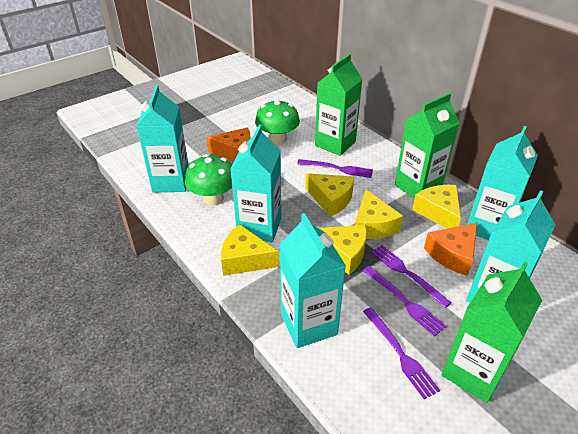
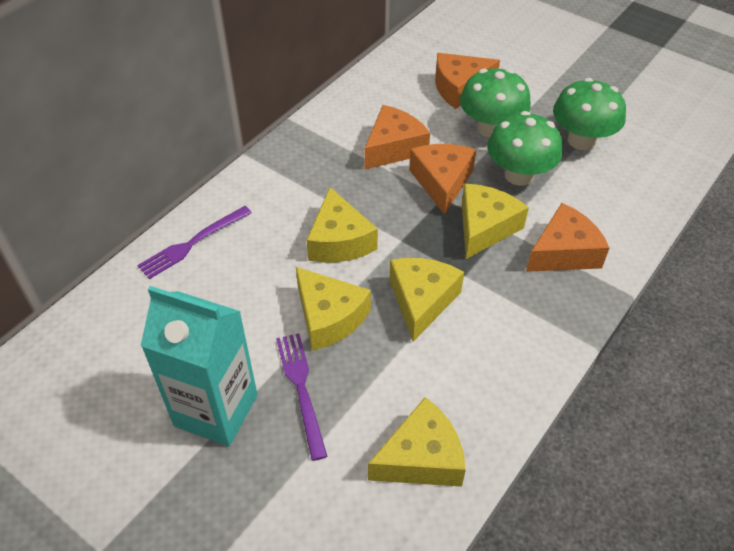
green carton: 3 -> 0
green mushroom: 2 -> 3
orange cheese: 2 -> 4
purple fork: 4 -> 2
turquoise carton: 5 -> 1

